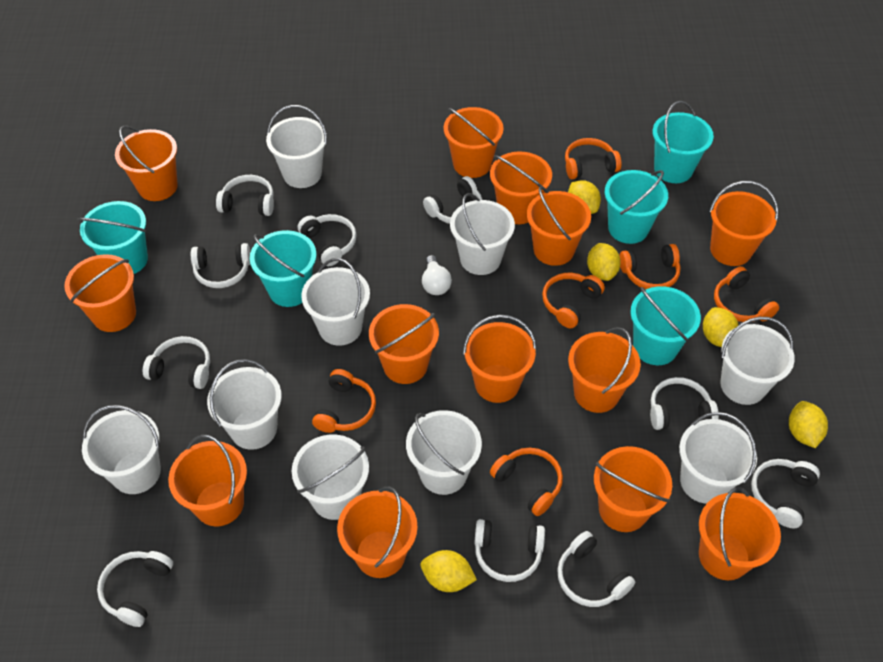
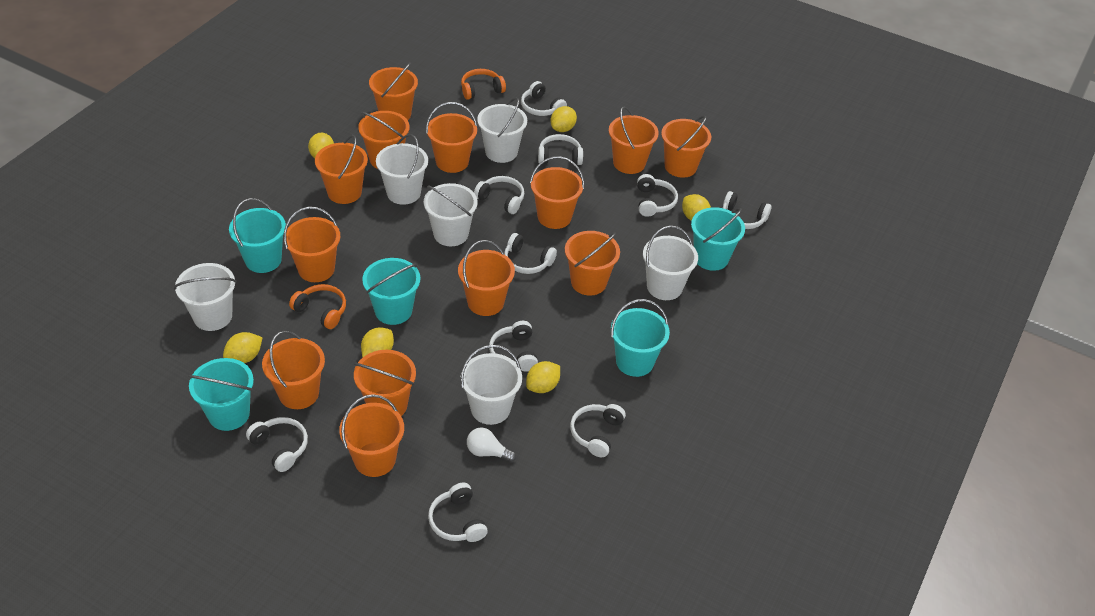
orange headphones: 6 -> 2
white bucket: 9 -> 6
yellow lemon: 5 -> 6

